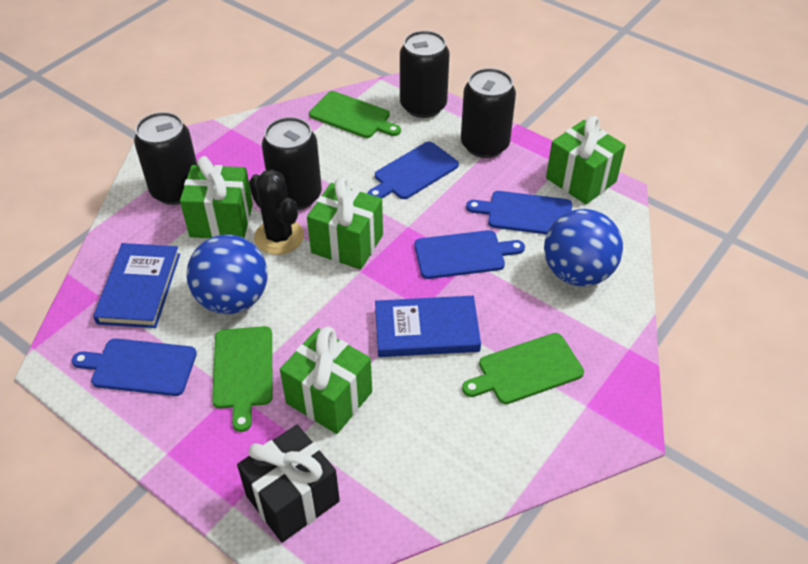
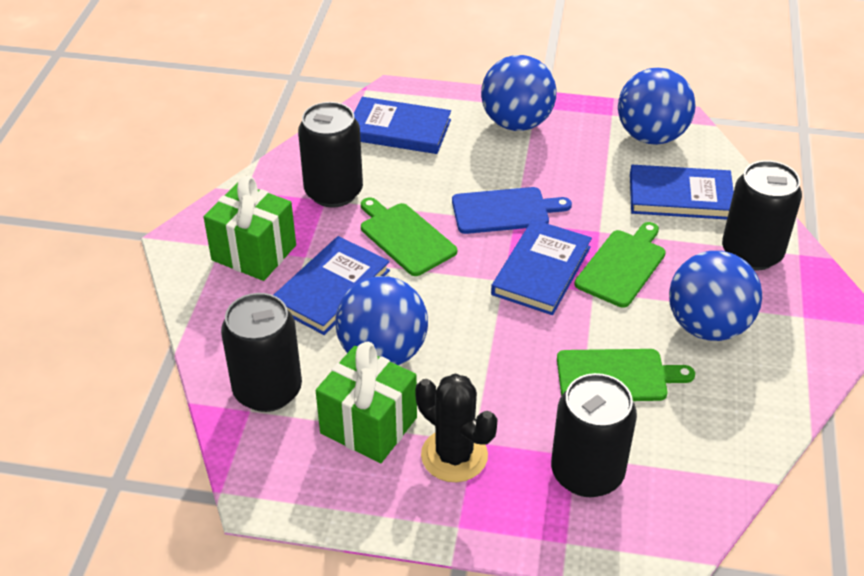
black gift: 1 -> 0
blue ball: 2 -> 4
blue book: 2 -> 4
blue cutting board: 4 -> 1
green gift: 4 -> 2

